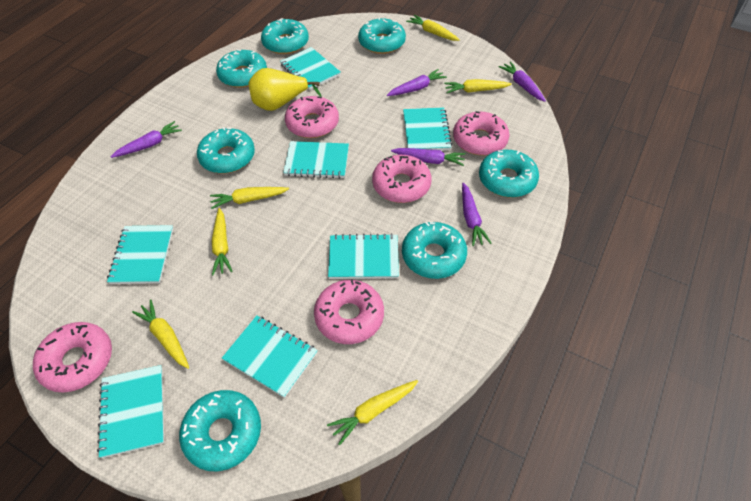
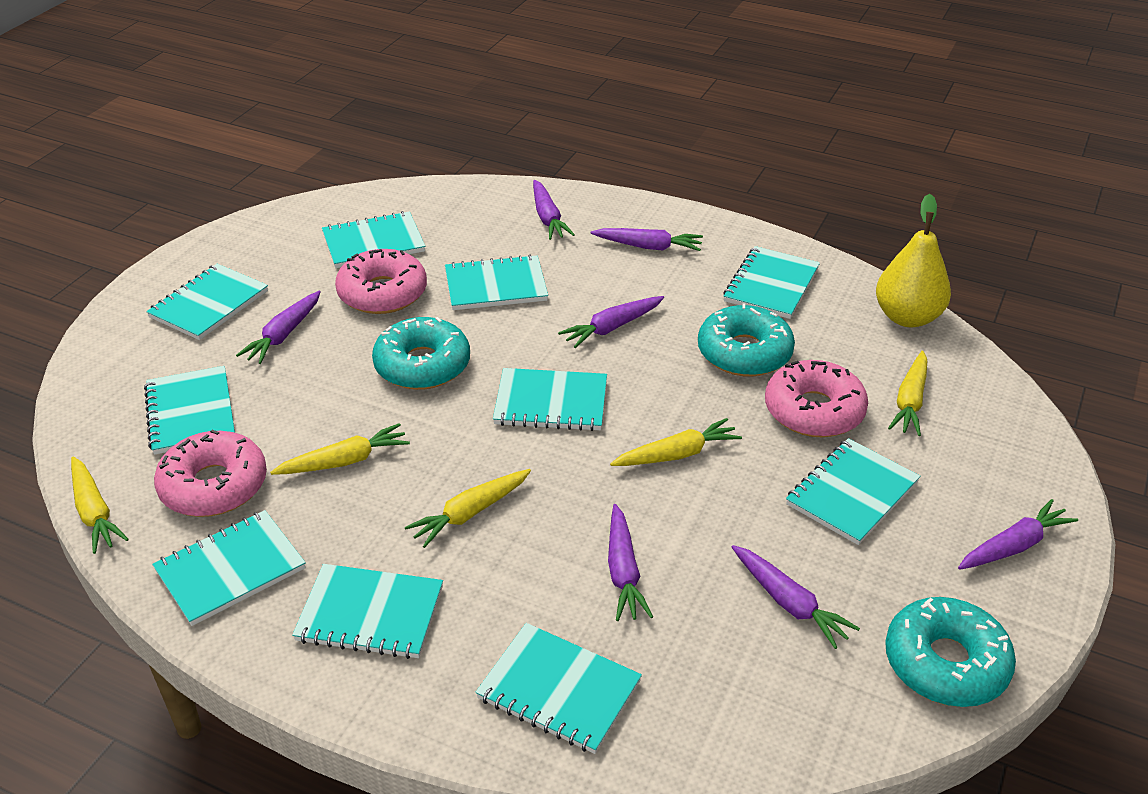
pink donut: 5 -> 3
purple carrot: 5 -> 7
turquoise donut: 7 -> 3
turquoise notebook: 7 -> 10
yellow carrot: 6 -> 5

